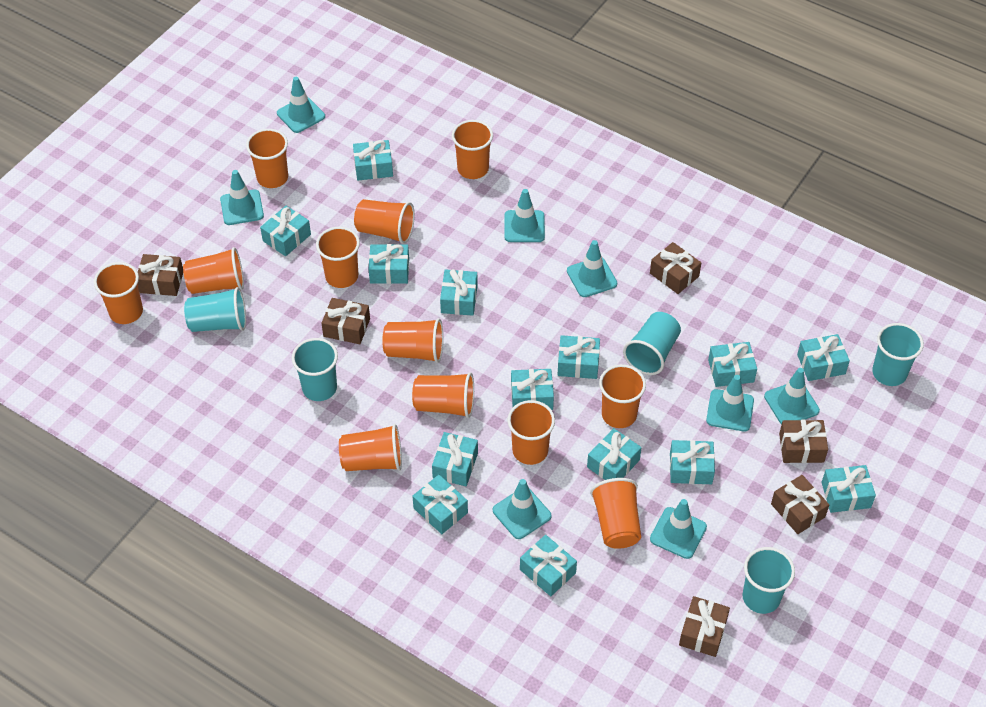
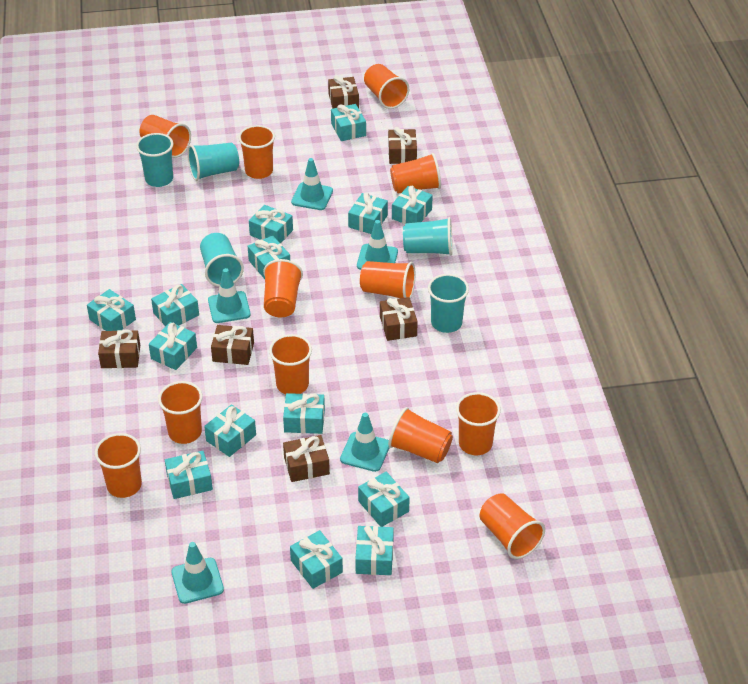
turquoise traffic cone: 8 -> 5

